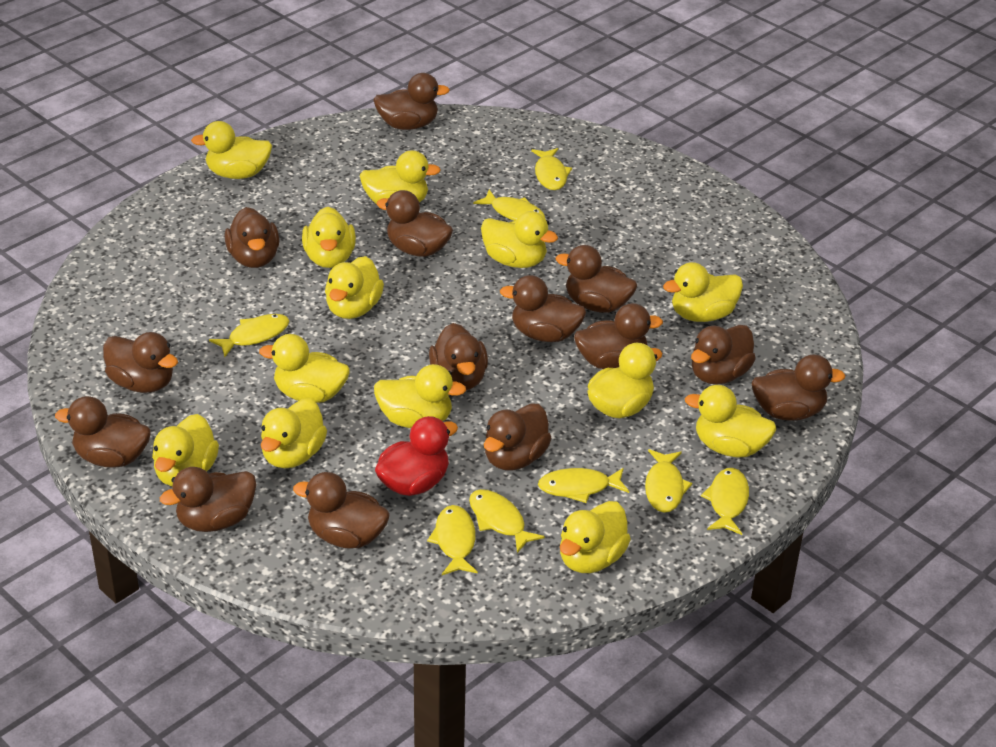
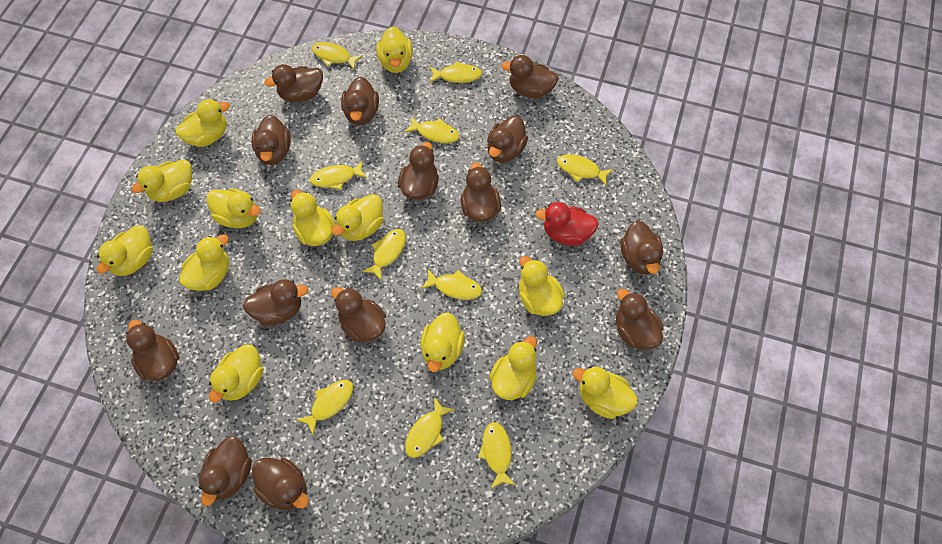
yellow fish: 8 -> 10

